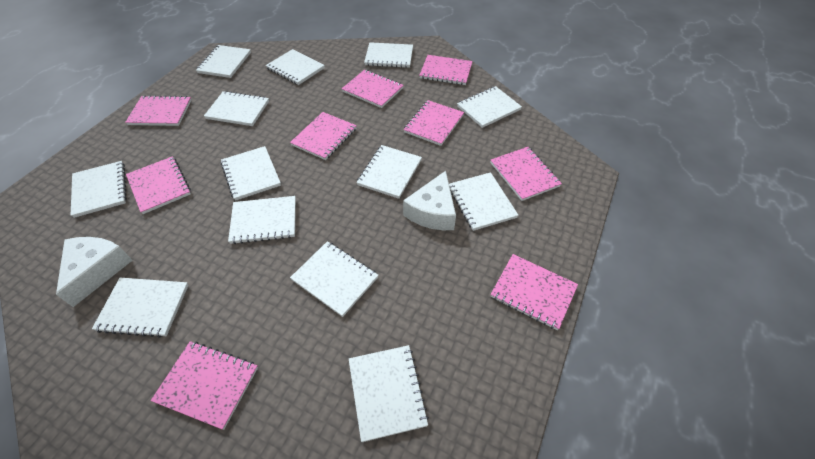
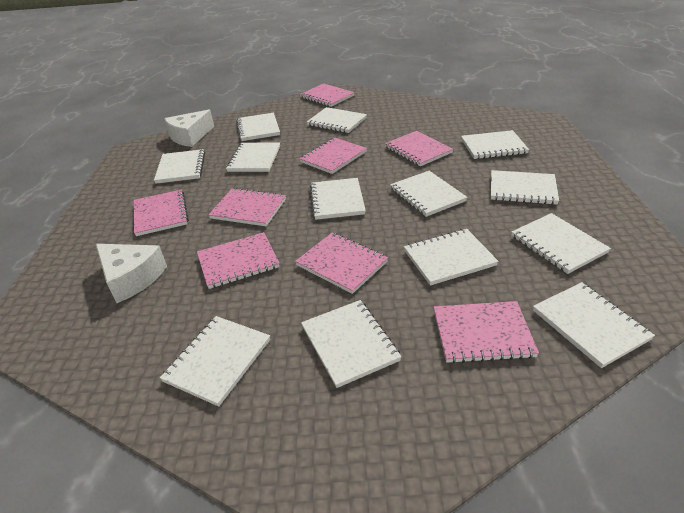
pink notebook: 9 -> 8

